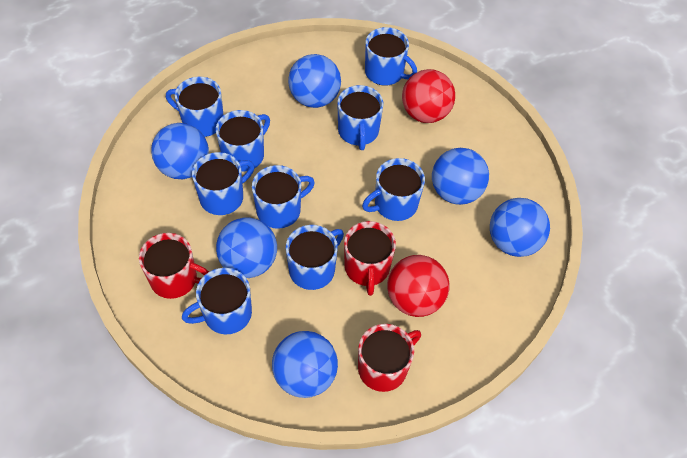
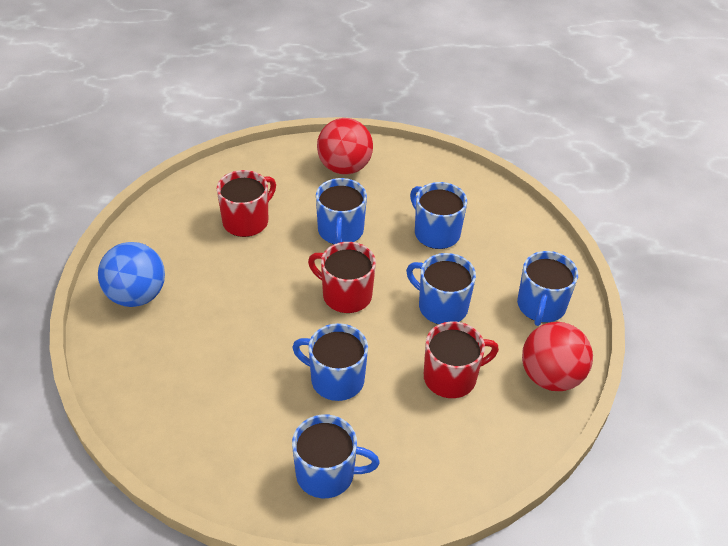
blue ball: 6 -> 1
blue mug: 9 -> 6

